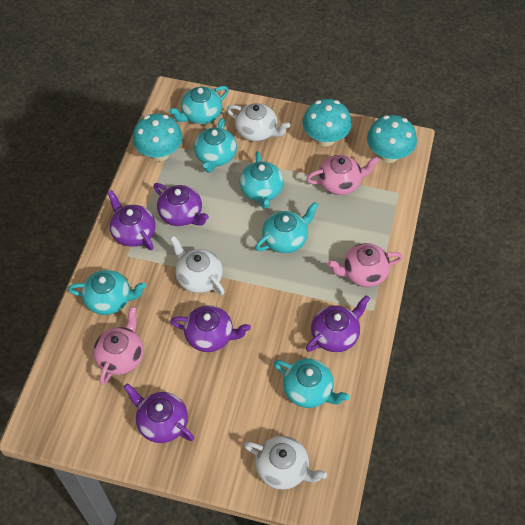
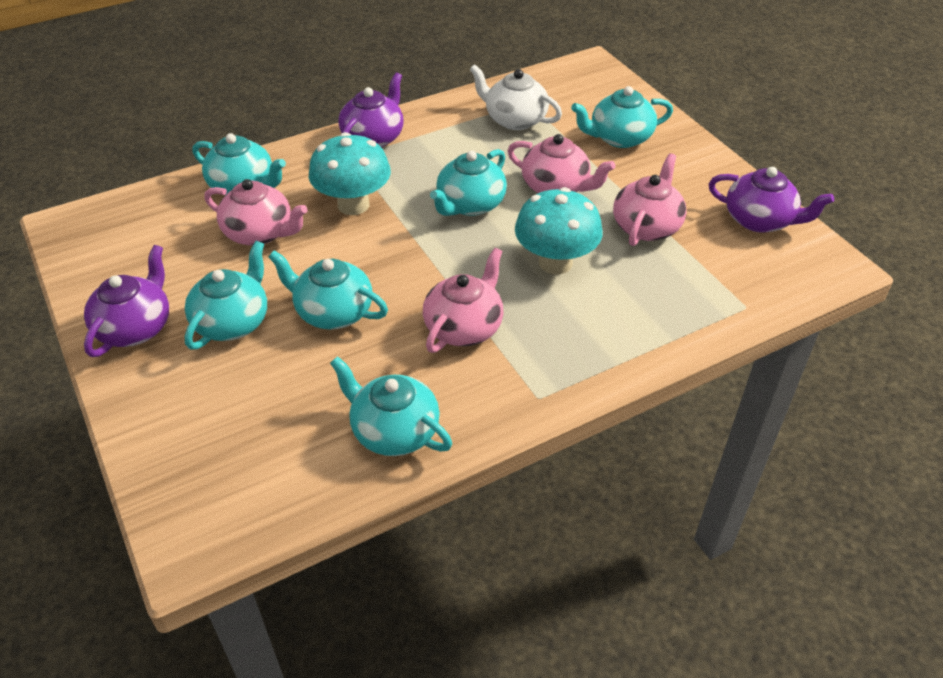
pink teapot: 3 -> 4
purple teapot: 5 -> 3
turquoise mushroom: 3 -> 2
white teapot: 3 -> 1

